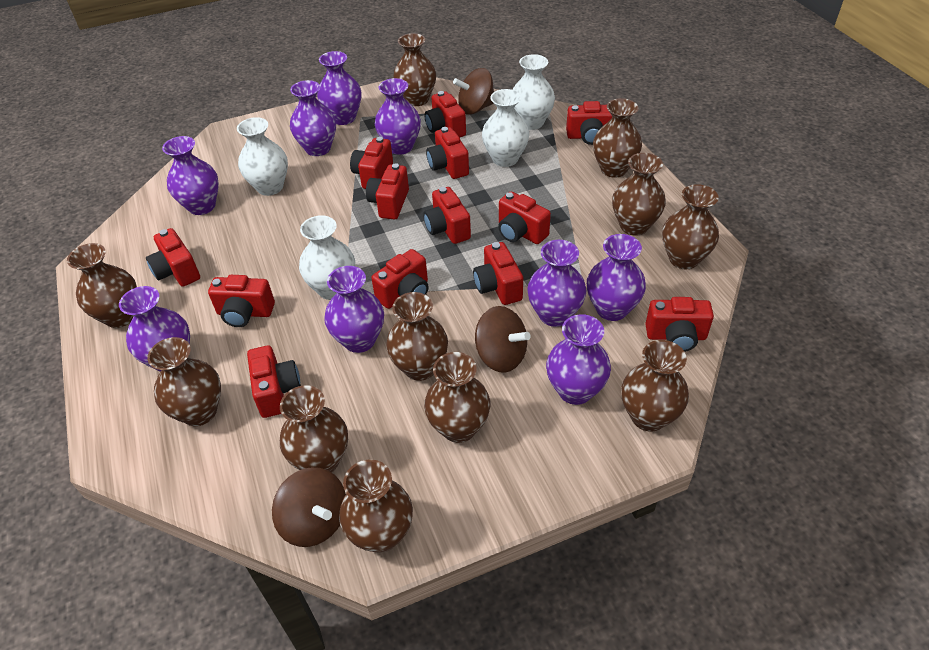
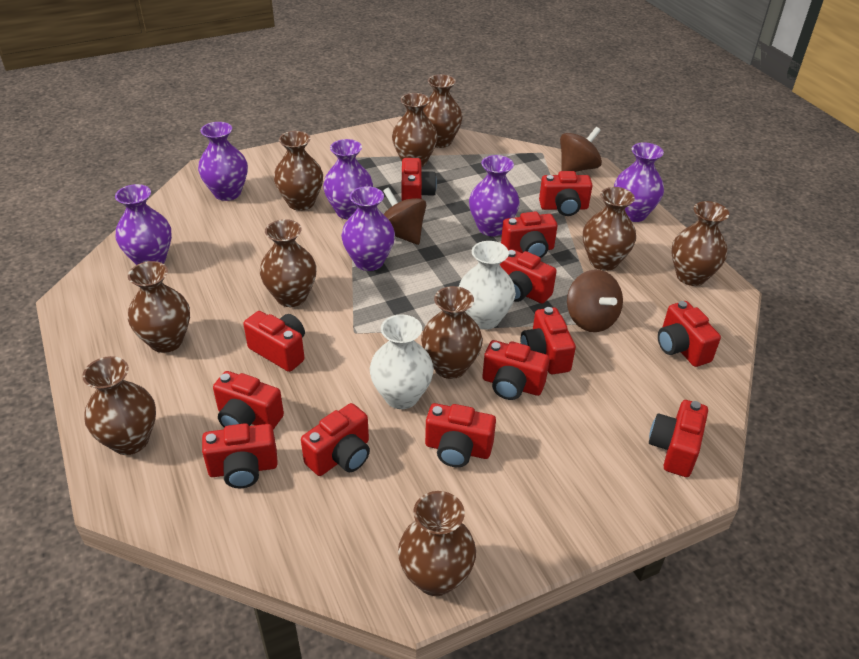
brown vase: 11 -> 10
purple vase: 9 -> 6
white vase: 4 -> 2

